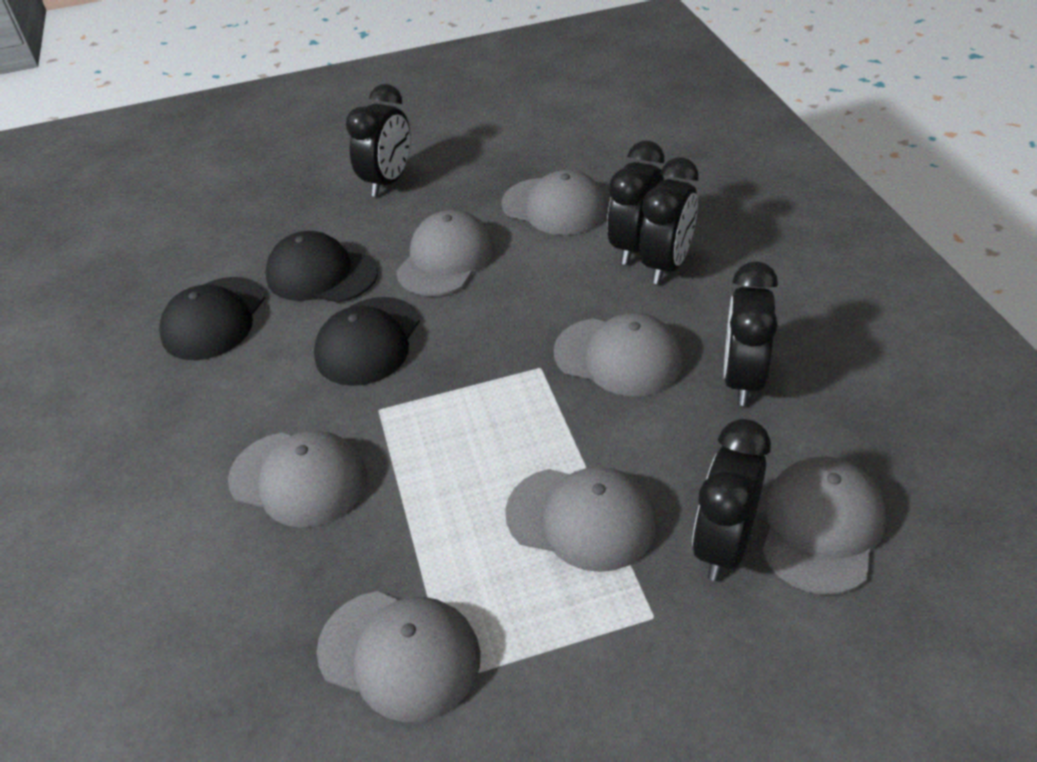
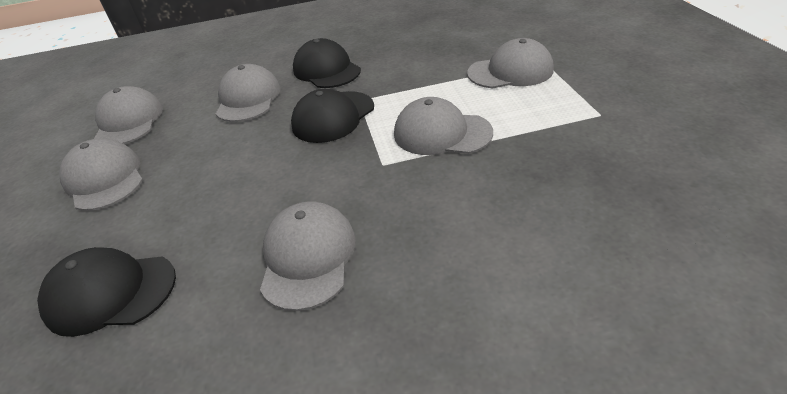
black clock: 5 -> 0
grey cap: 7 -> 6

